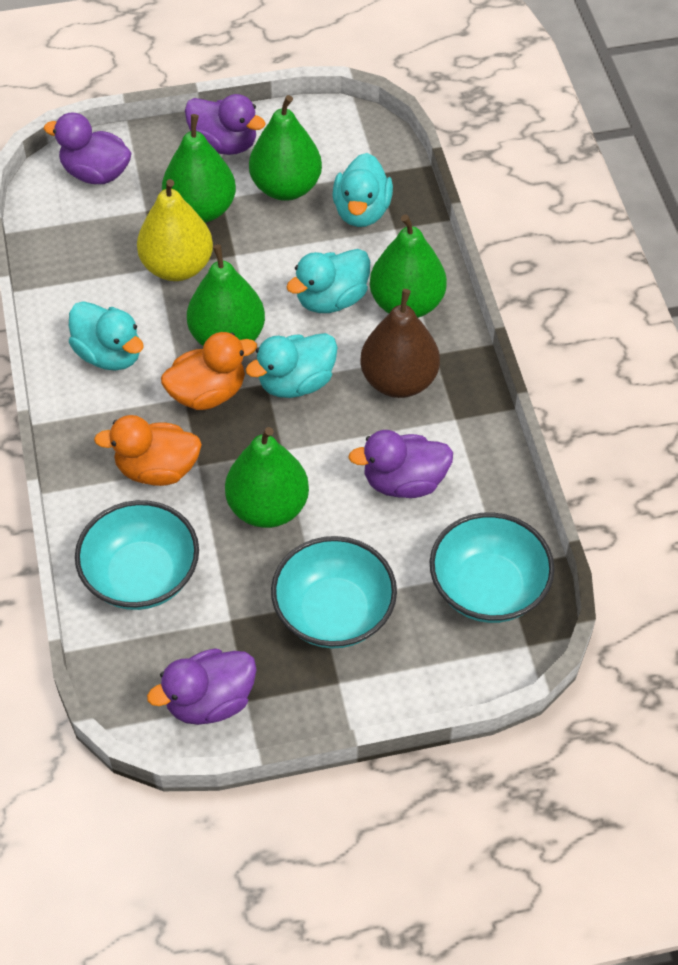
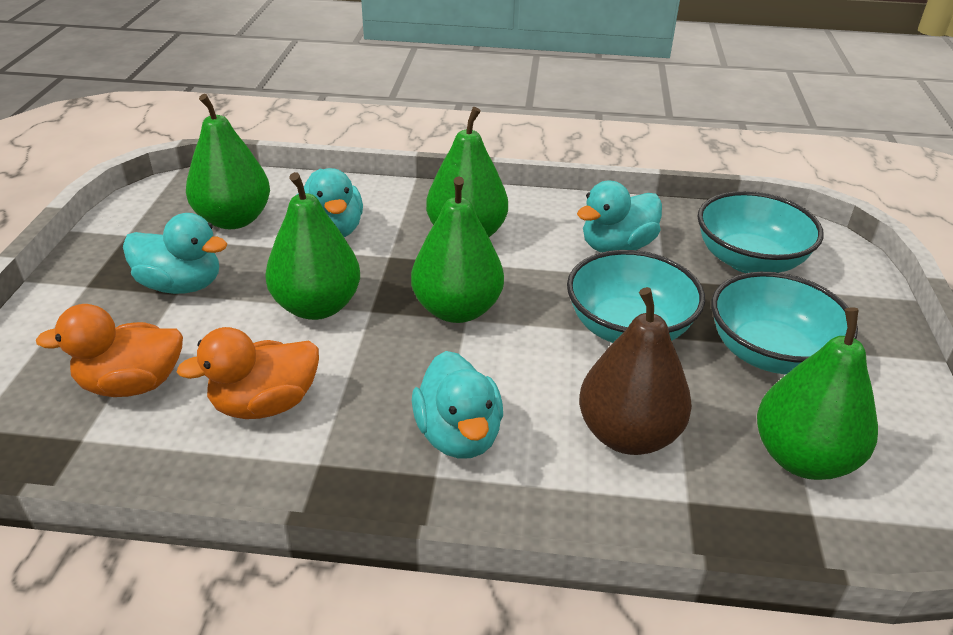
purple duck: 4 -> 0
yellow pear: 1 -> 0

